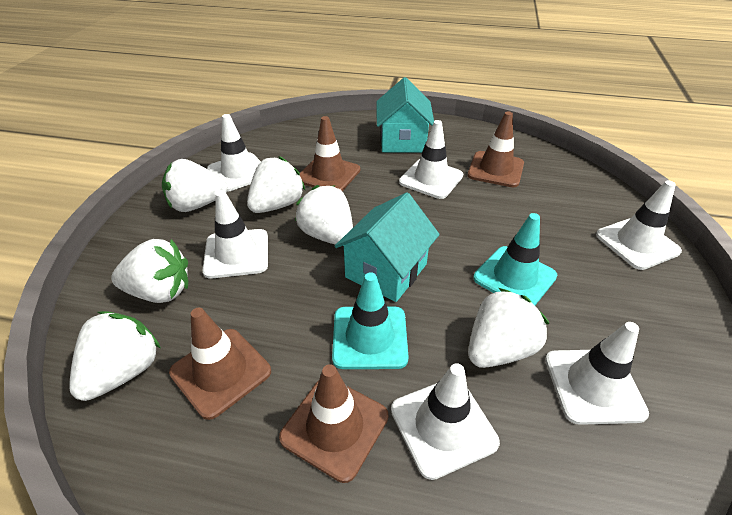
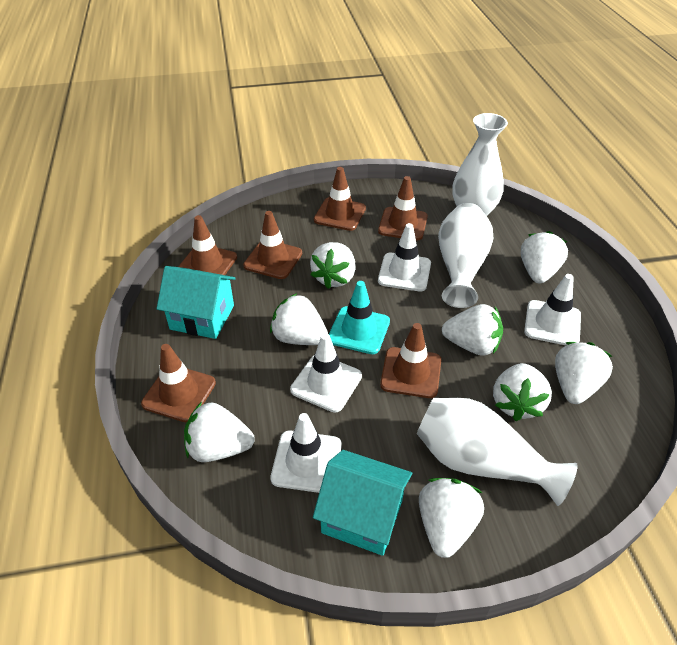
brown traffic cone: 4 -> 6
turquoise traffic cone: 2 -> 1
white strawberry: 6 -> 8
white traffic cone: 6 -> 4
white vase: 0 -> 3

